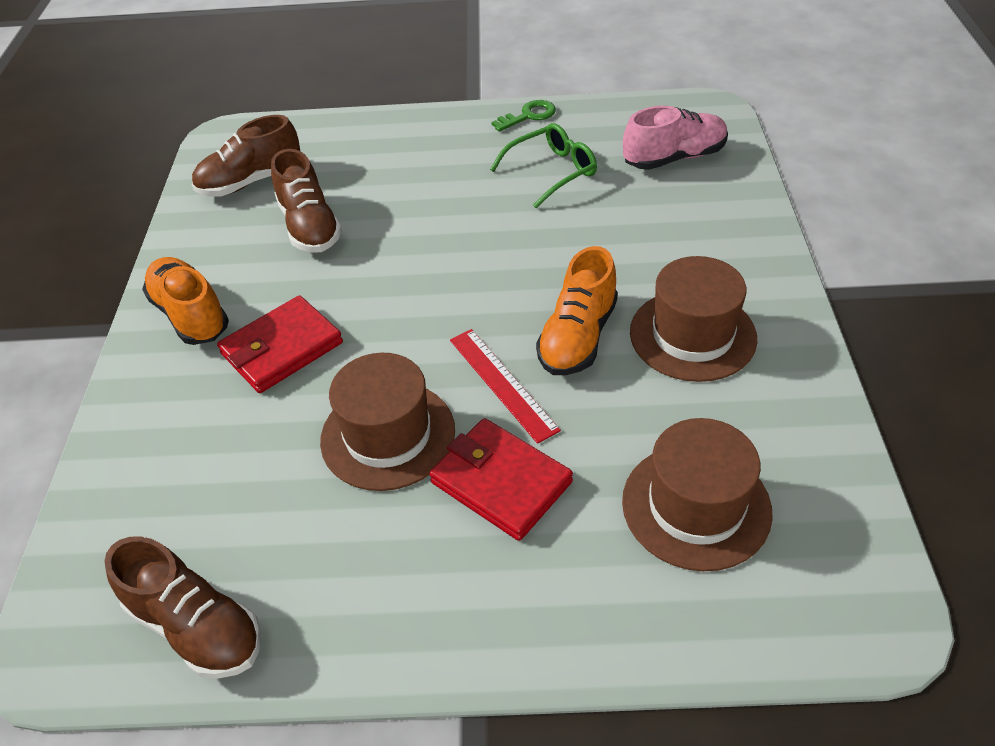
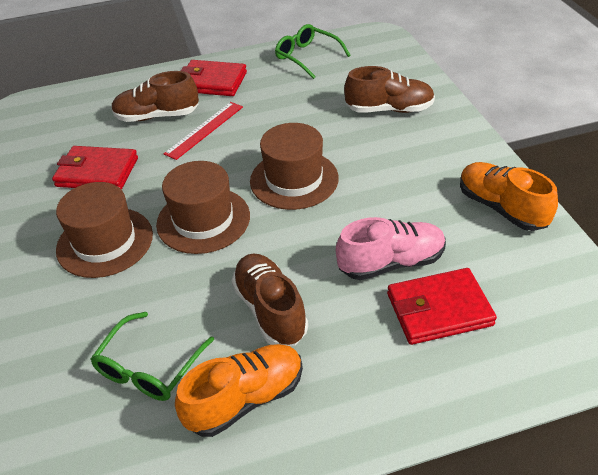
green glasses: 1 -> 2
green key: 1 -> 0
red wallet: 2 -> 3

